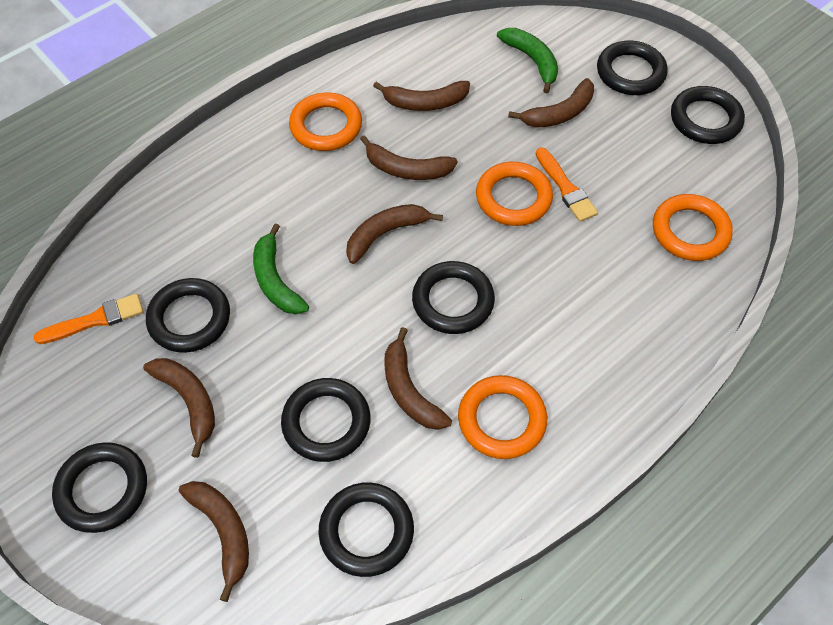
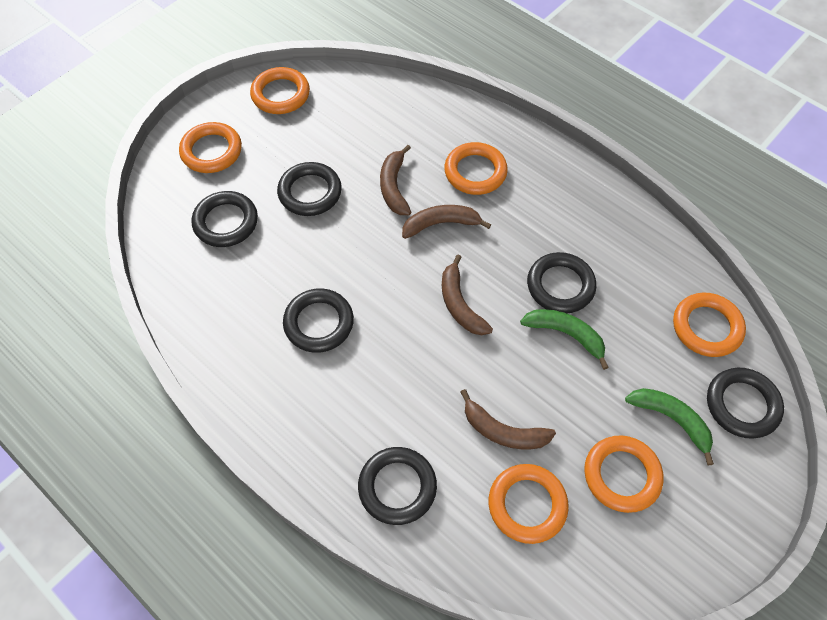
black ring: 7 -> 6
brown banana: 7 -> 4
orange brush: 2 -> 0
orange ring: 4 -> 6

